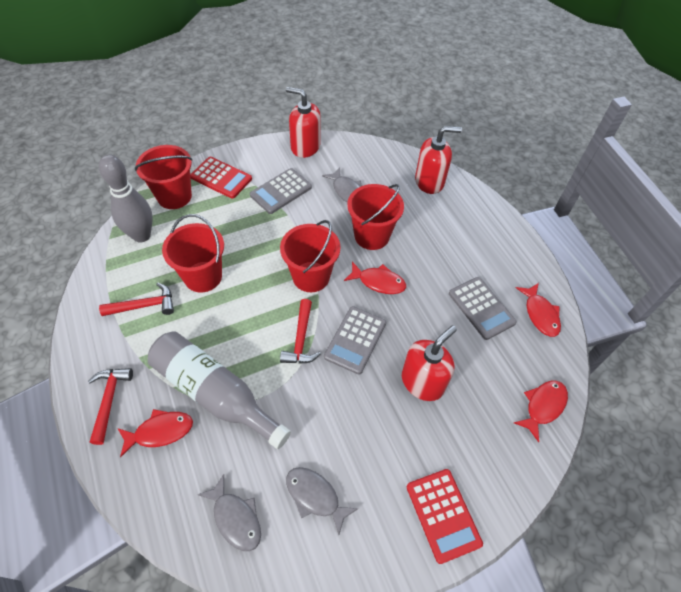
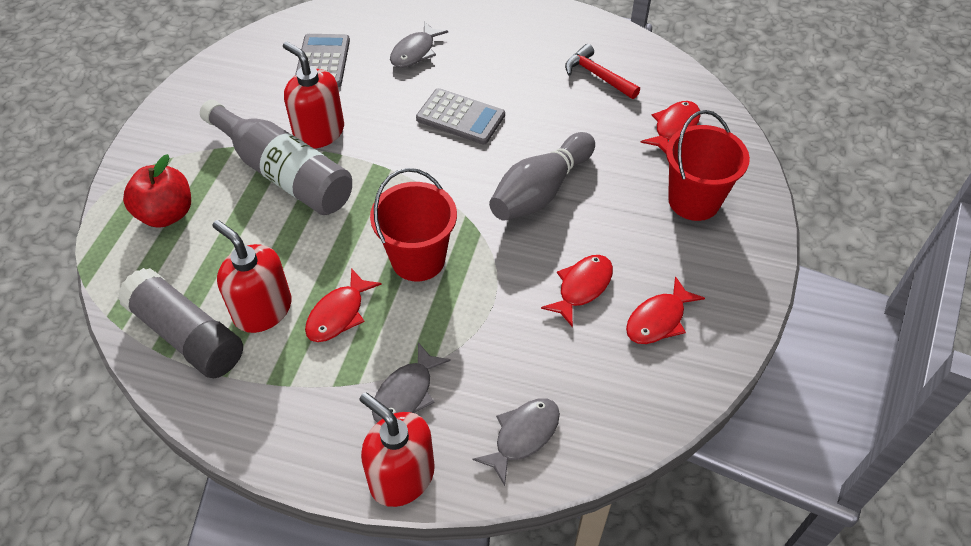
grey calculator: 3 -> 2
grey glue stick: 0 -> 1
red apple: 0 -> 1
red bucket: 4 -> 2
red calculator: 2 -> 0
red hammer: 3 -> 1

